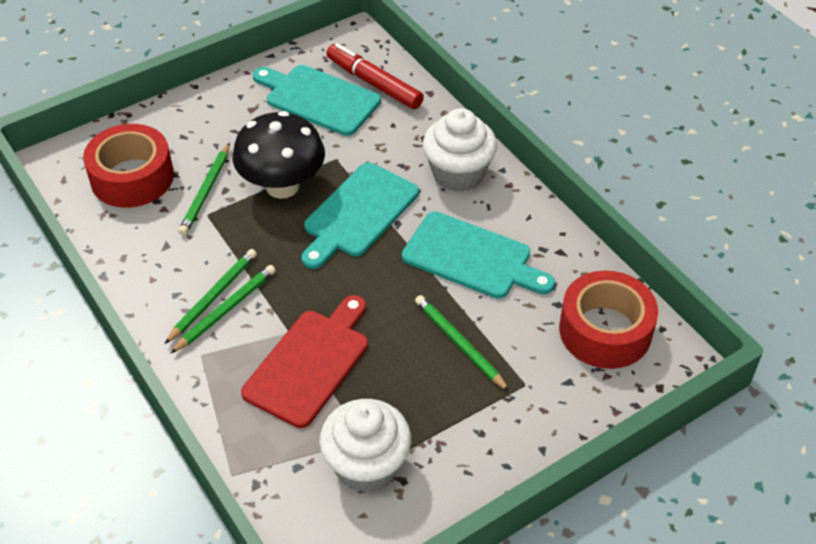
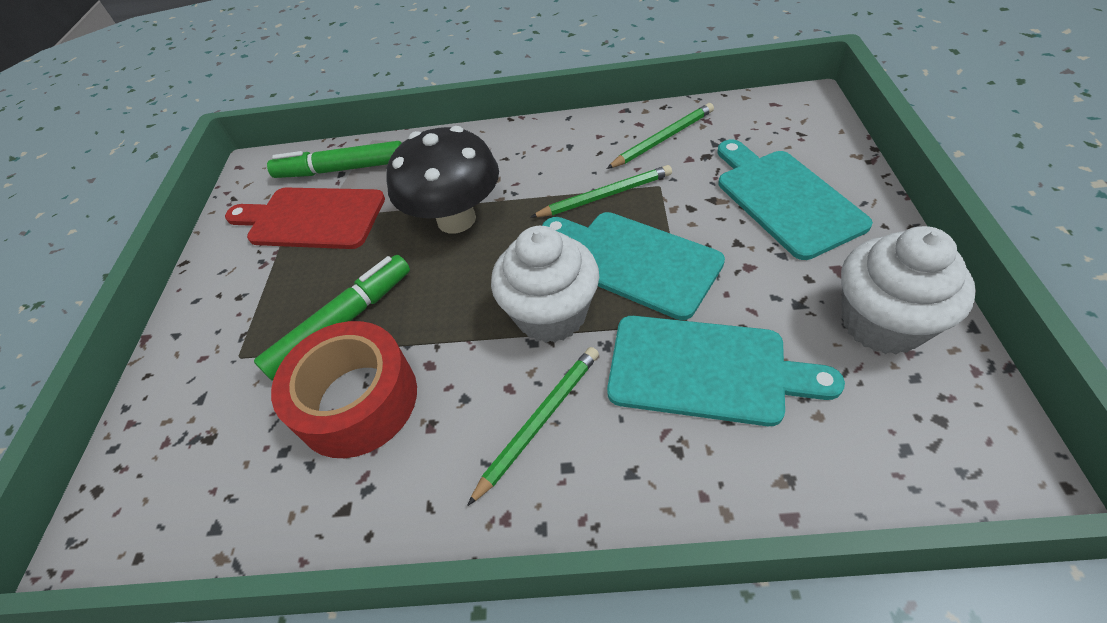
green marker: 0 -> 2
green pencil: 4 -> 3
red marker: 1 -> 0
red tape: 2 -> 1

